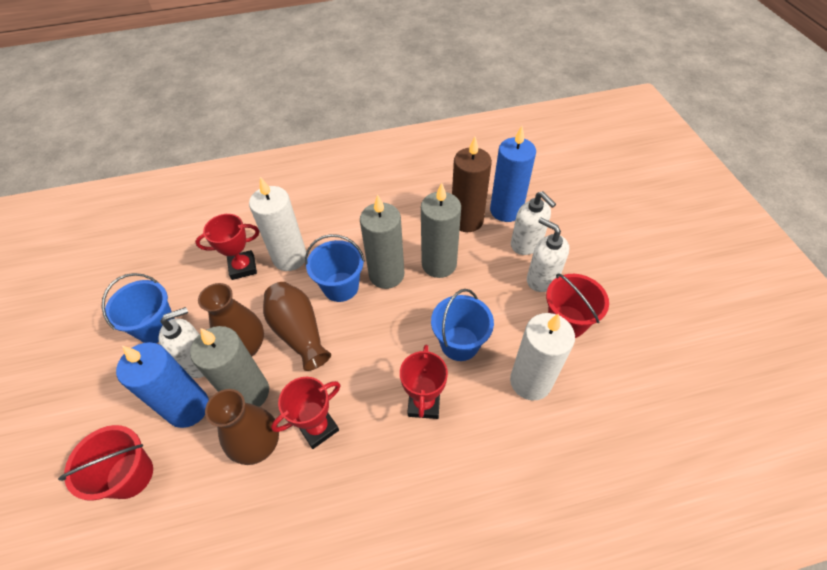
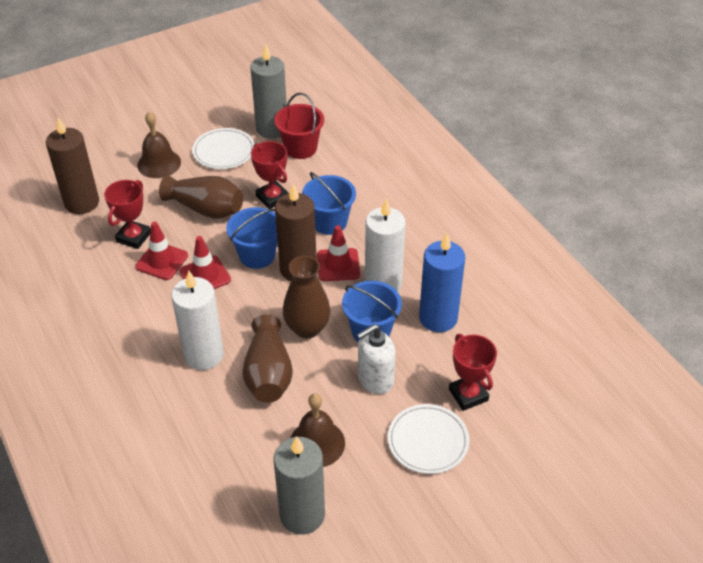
blue candle: 2 -> 1
brown bell: 0 -> 2
brown candle: 1 -> 2
grey candle: 3 -> 2
red bucket: 2 -> 1
red traffic cone: 0 -> 3
white plate: 0 -> 2
white soap dispenser: 3 -> 1

